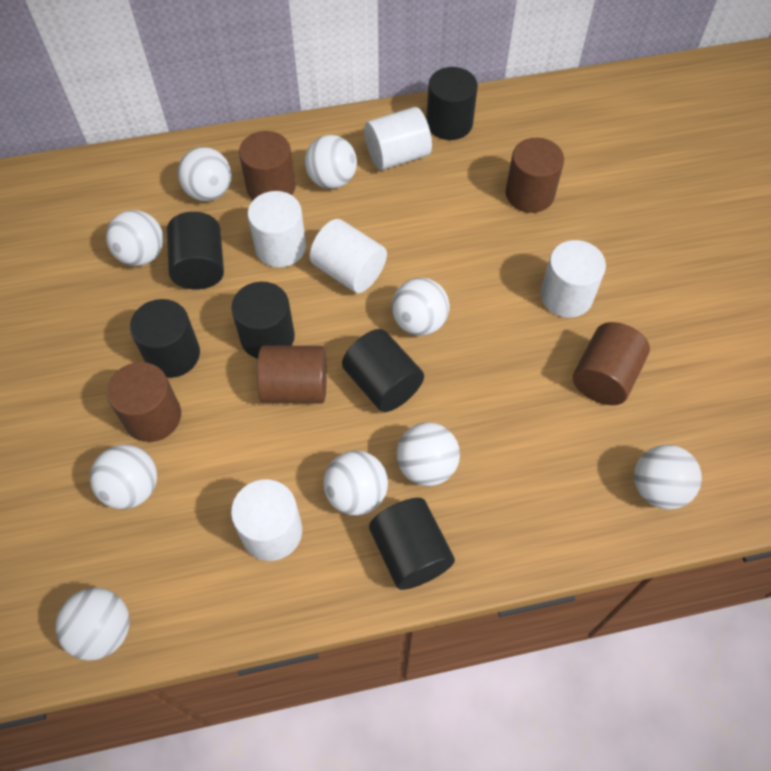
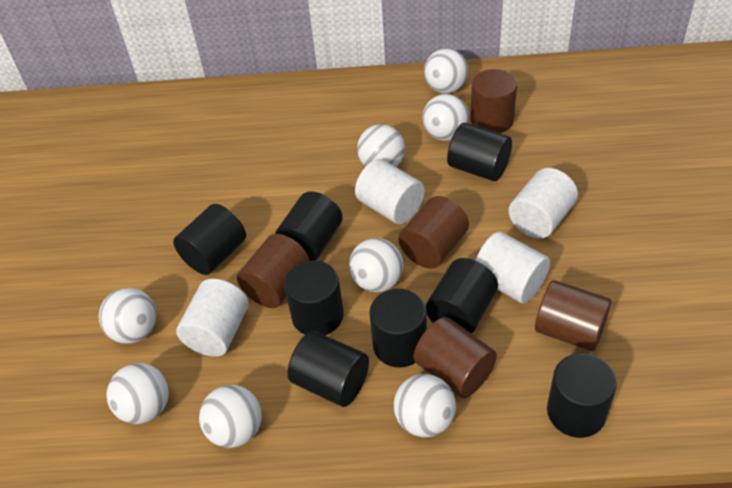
black cylinder: 6 -> 8
white ball: 9 -> 8
white cylinder: 5 -> 4

